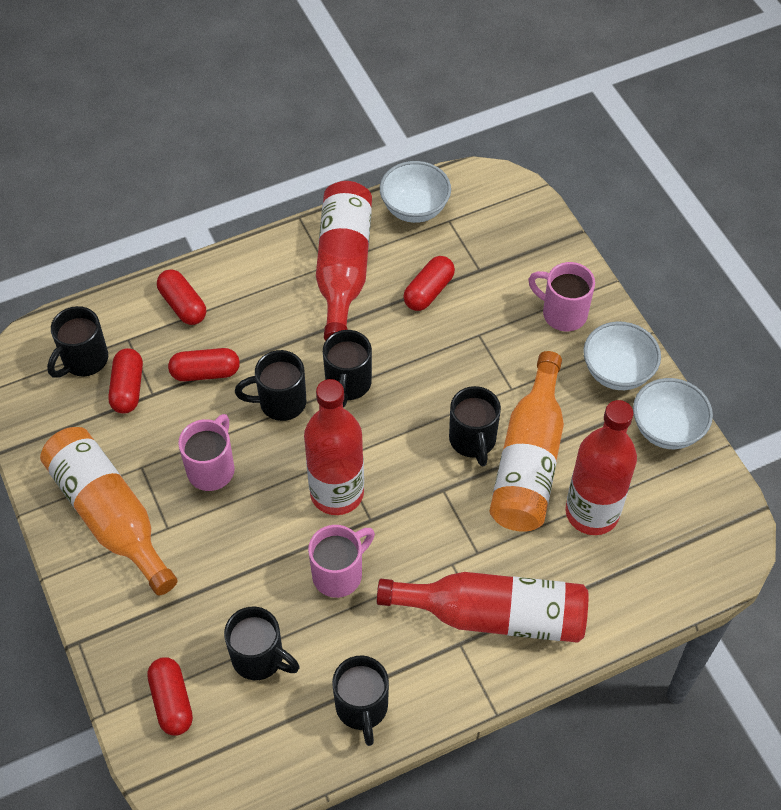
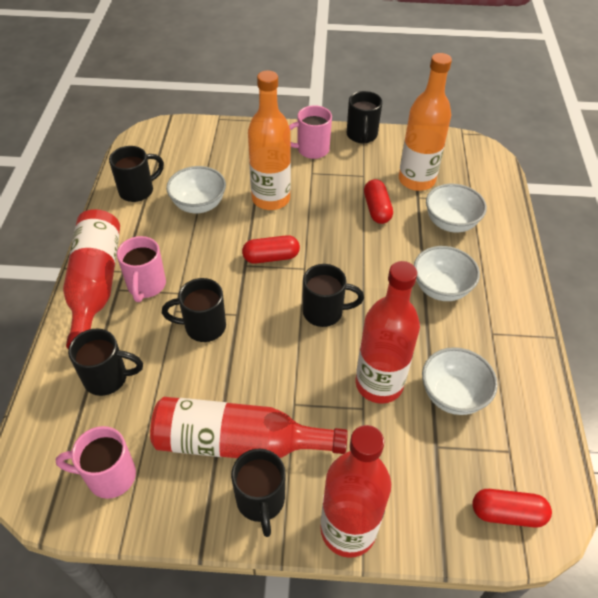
red capsule: 5 -> 3
white bowl: 3 -> 4

